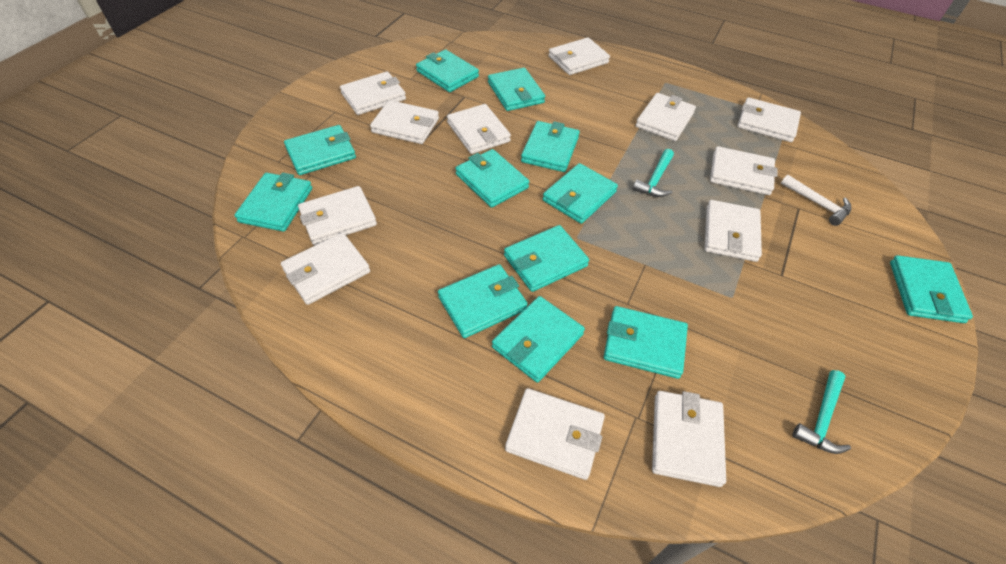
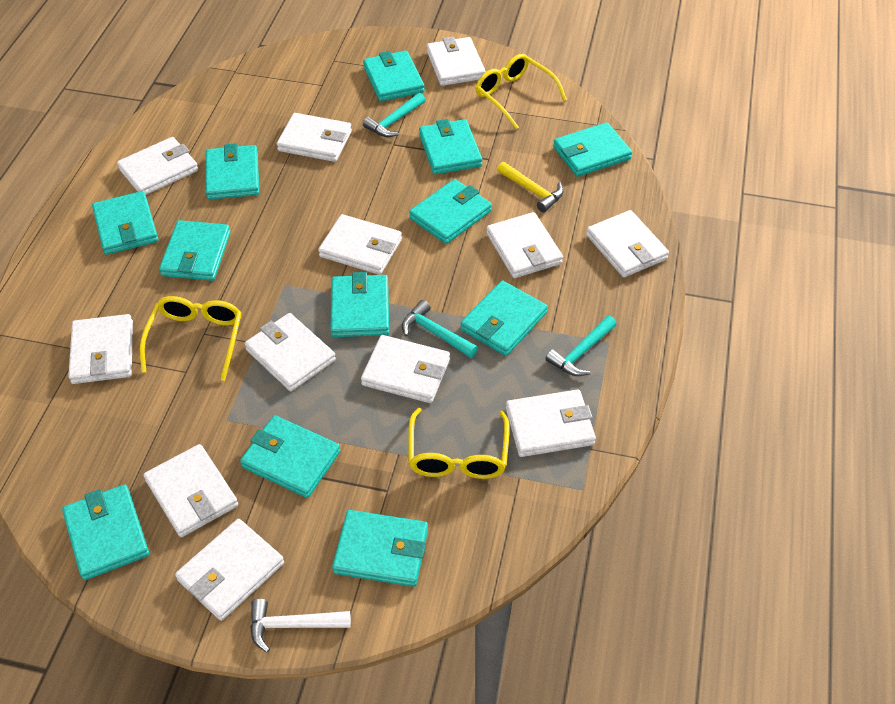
turquoise hammer: 2 -> 3
yellow glasses: 0 -> 3
yellow hammer: 0 -> 1

